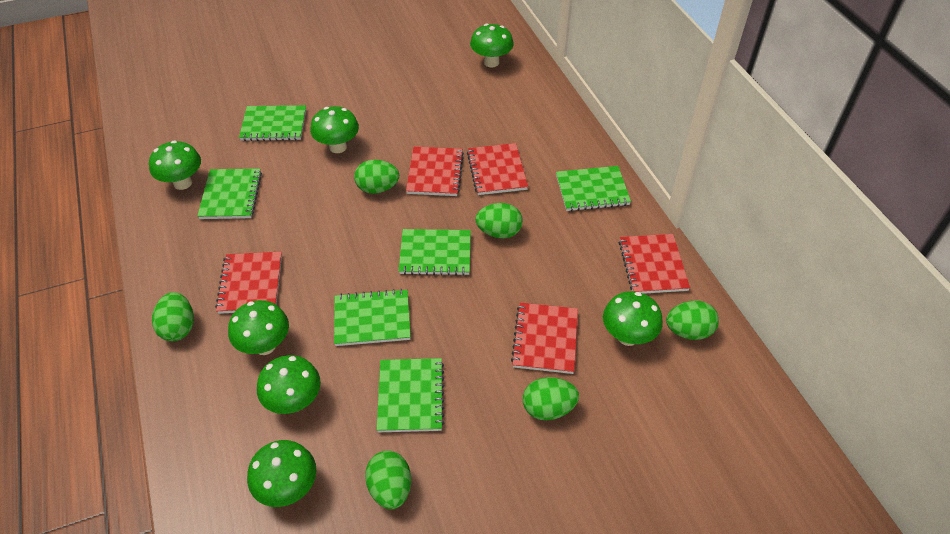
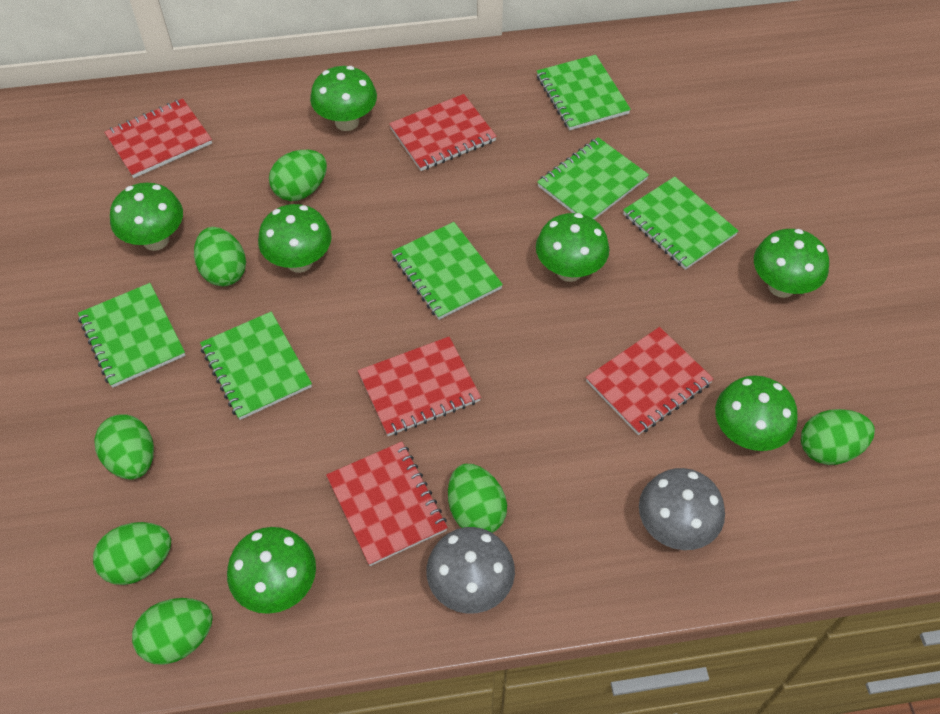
green egg: 6 -> 7
grey mushroom: 0 -> 2

